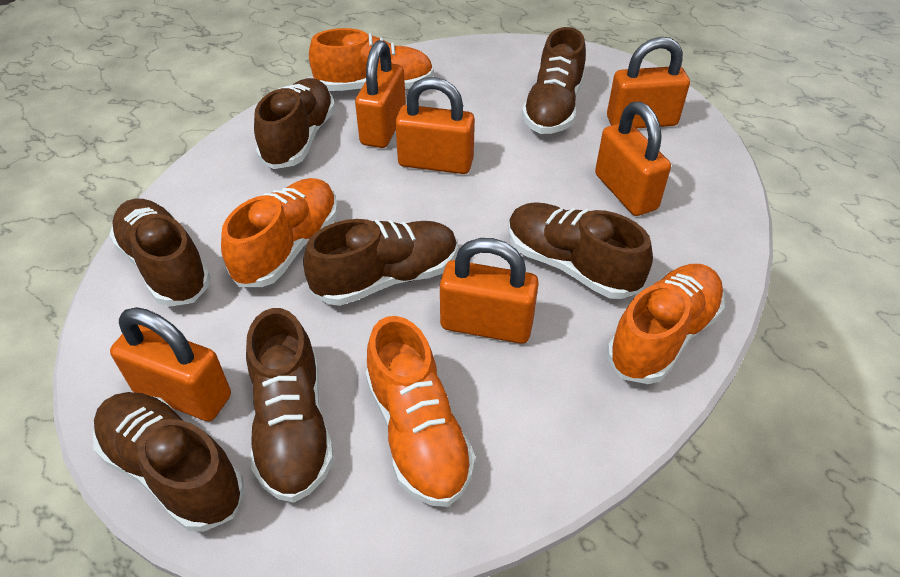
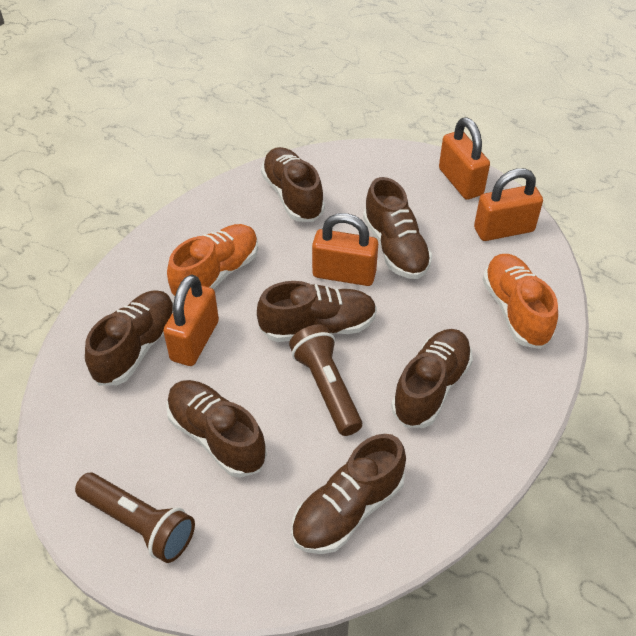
brown flashlight: 0 -> 2
orange padlock: 6 -> 4
orange shoe: 4 -> 2

